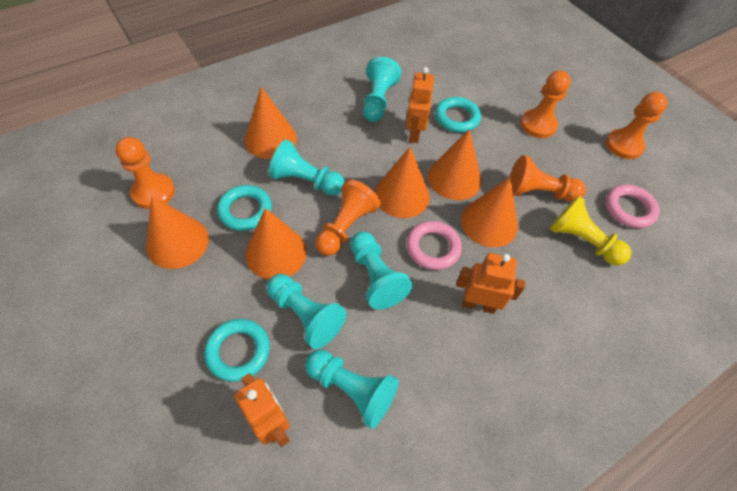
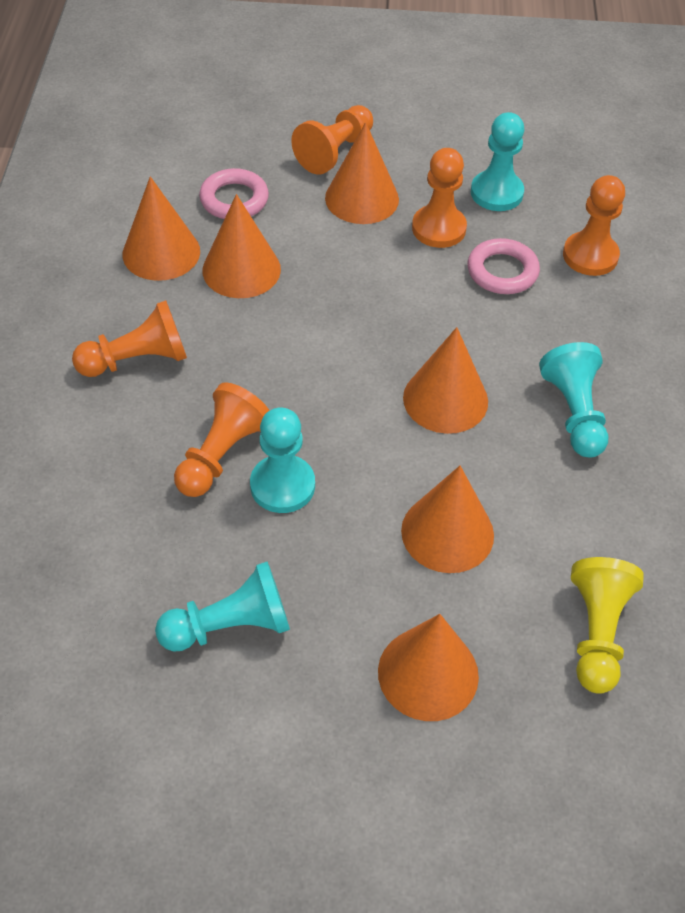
orange robot: 3 -> 0
turquoise pawn: 5 -> 4
turquoise ring: 3 -> 0

